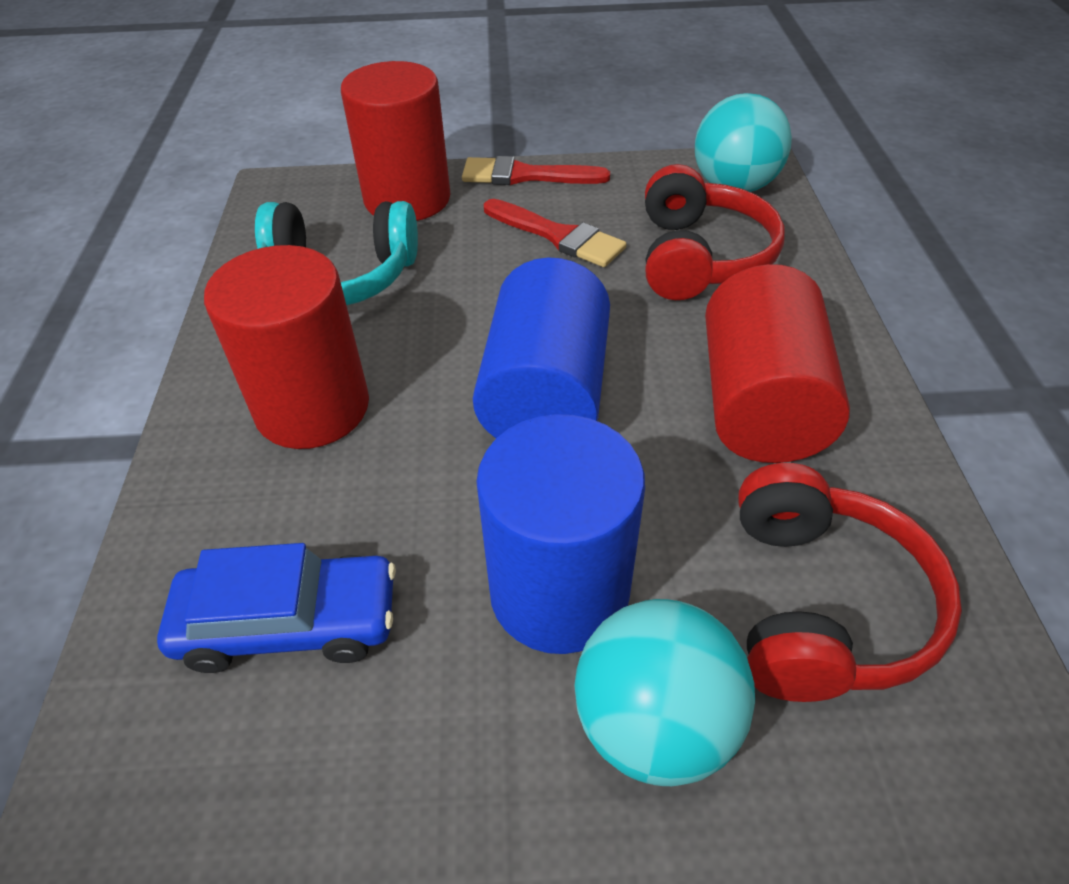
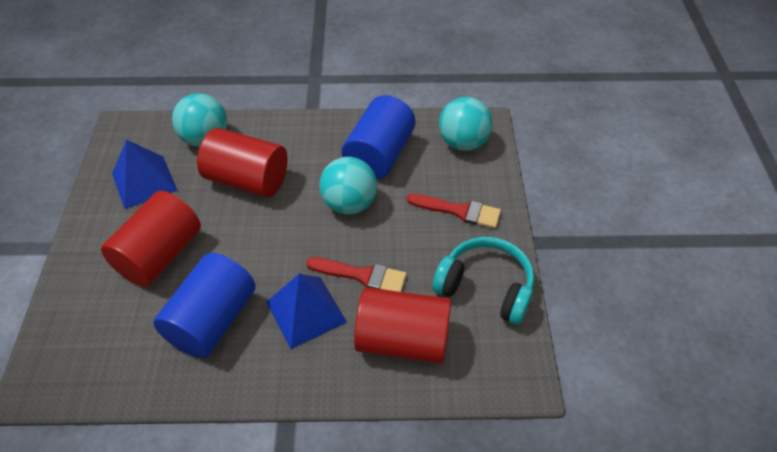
blue car: 1 -> 0
blue pyramid: 0 -> 2
red headphones: 2 -> 0
turquoise ball: 2 -> 3

